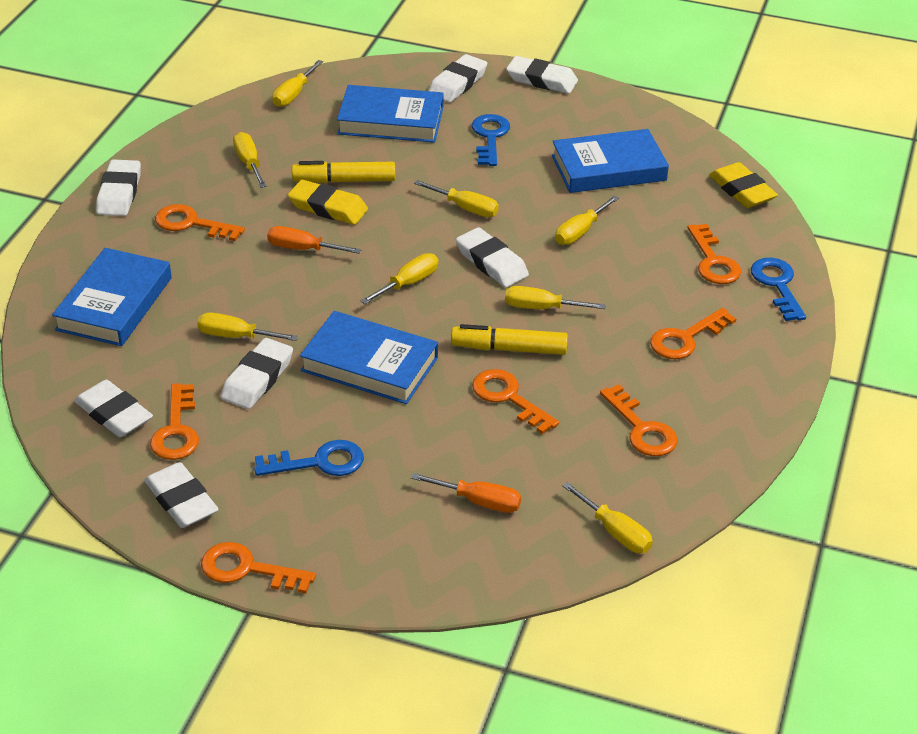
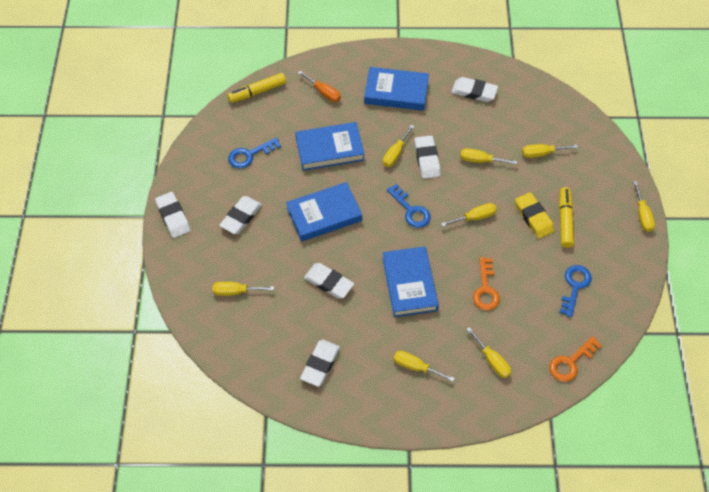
orange key: 7 -> 2
orange screwdriver: 2 -> 1
white eraser: 7 -> 6
yellow eraser: 2 -> 1

